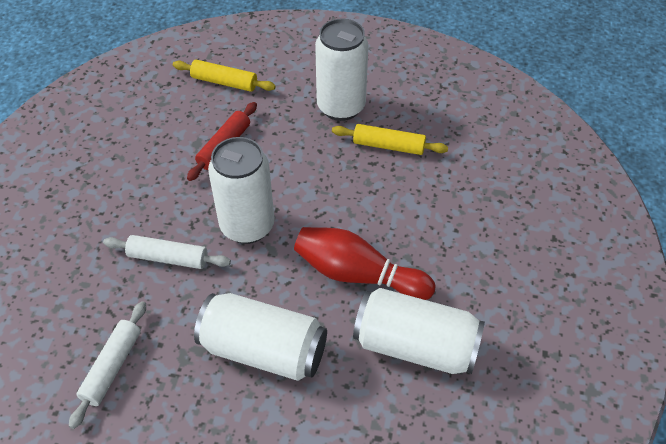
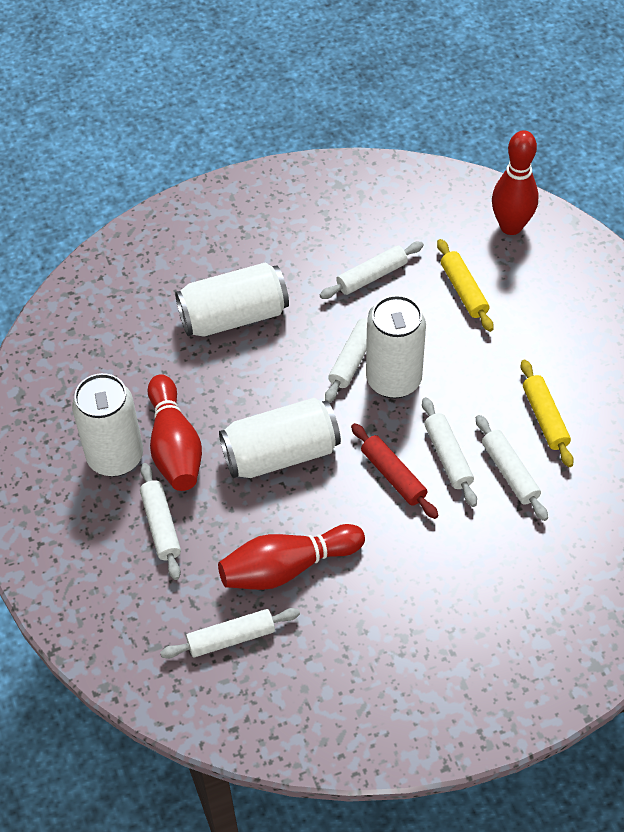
red bowling pin: 1 -> 3
white rolling pin: 2 -> 6

